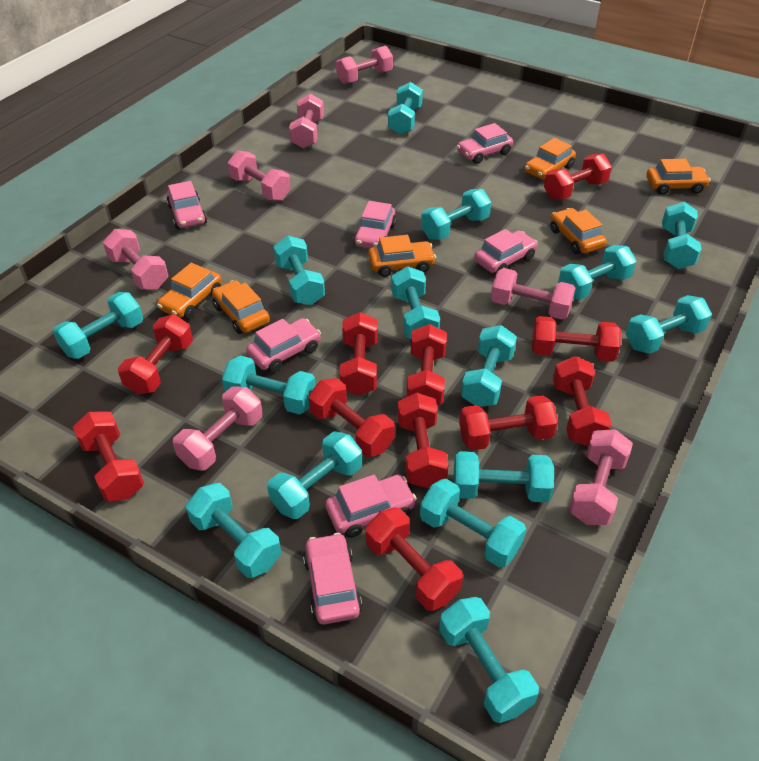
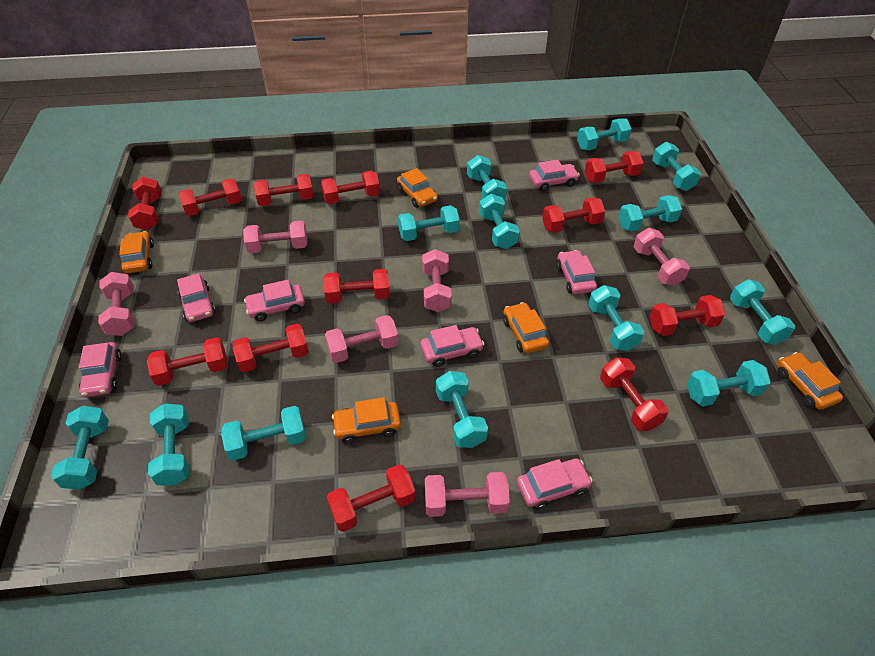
orange car: 6 -> 5
pink dumbbell: 7 -> 6
red dumbbell: 11 -> 12
turquoise dumbbell: 15 -> 13

